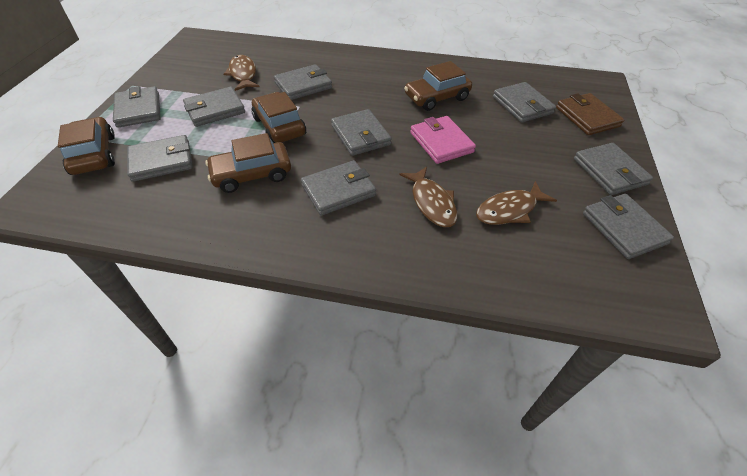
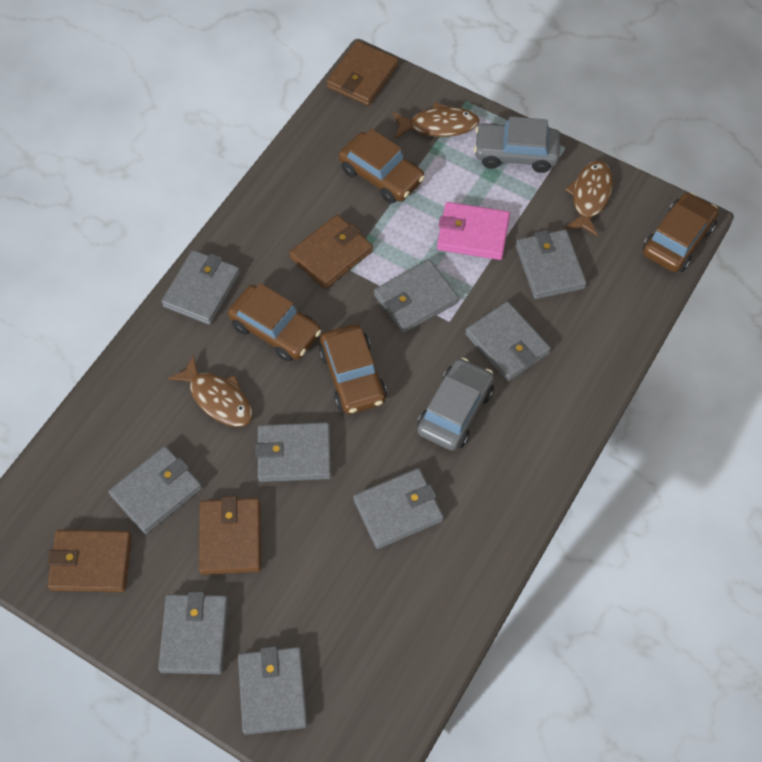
brown wallet: 1 -> 4
grey car: 0 -> 2

